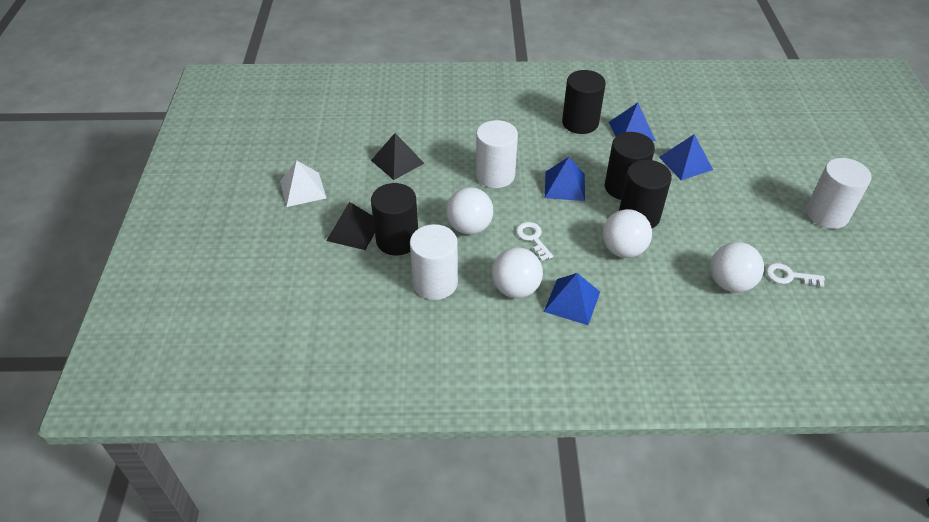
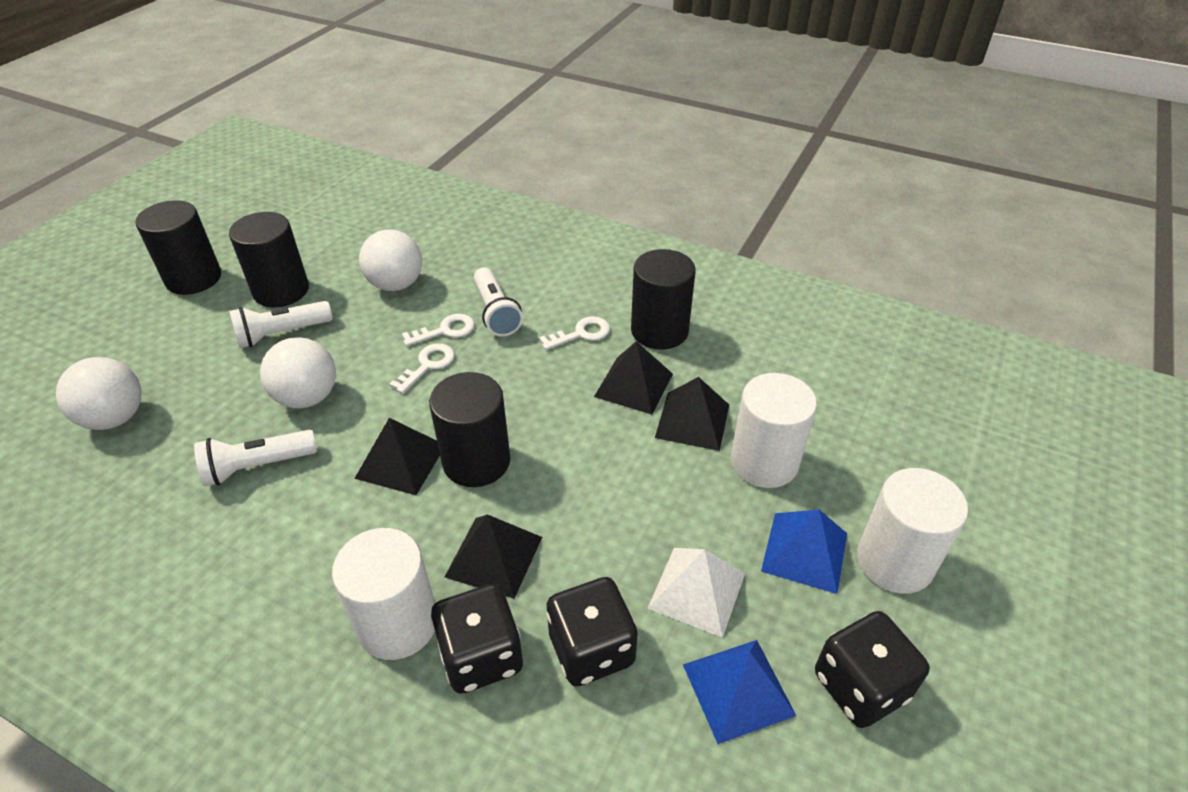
black dice: 0 -> 3
black pyramid: 2 -> 4
blue pyramid: 4 -> 2
white ball: 4 -> 3
white flashlight: 0 -> 3
white key: 2 -> 3

